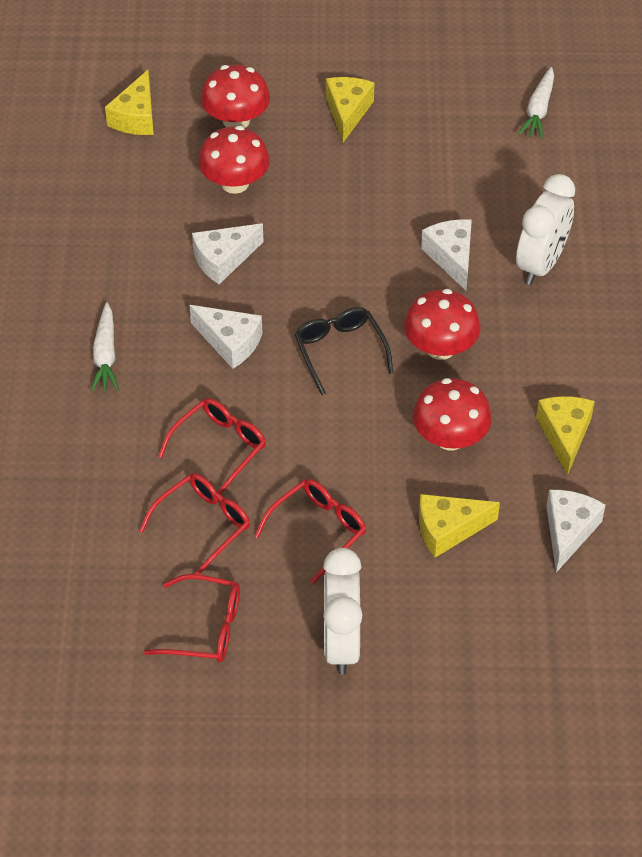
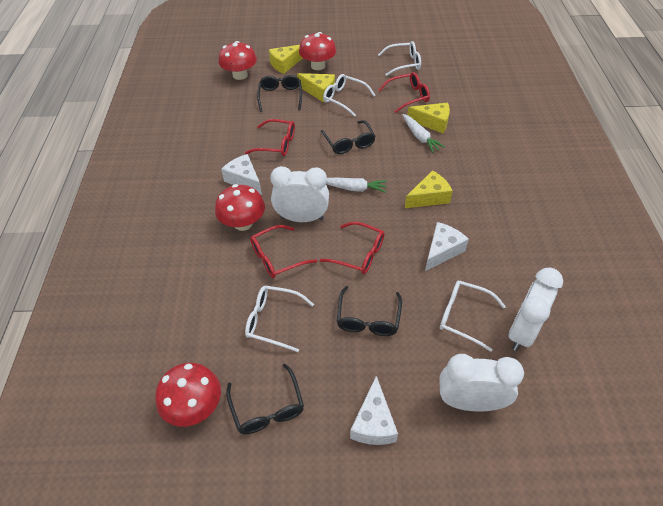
black glasses: 1 -> 4
white cheese: 4 -> 3
white clock: 2 -> 3
white glasses: 0 -> 4

